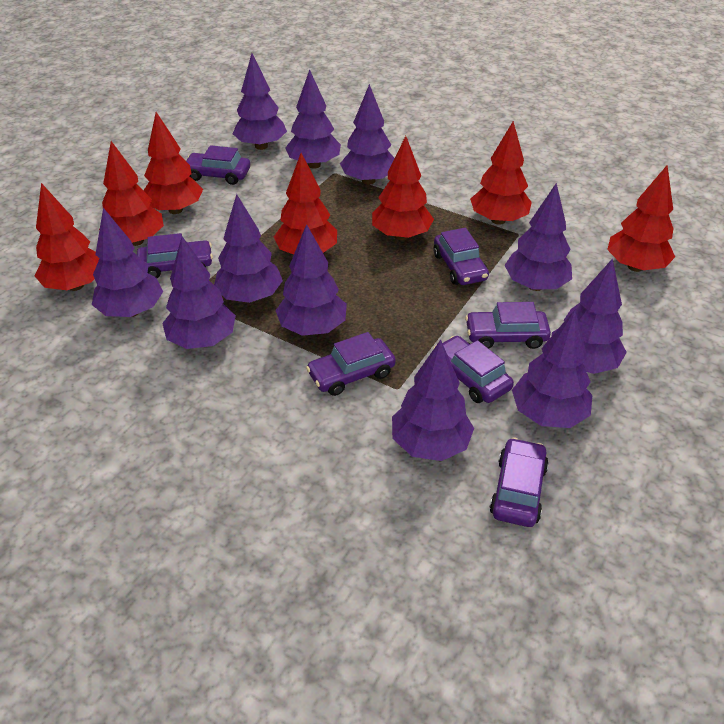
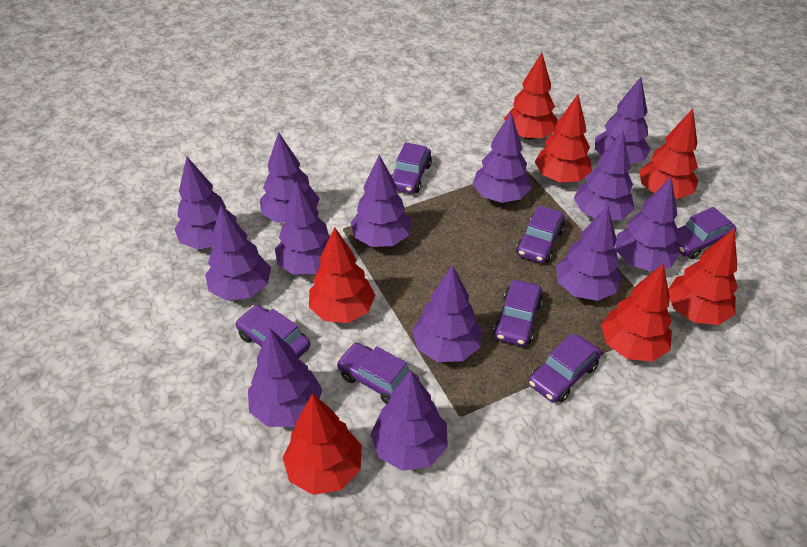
purple tree: 11 -> 13

